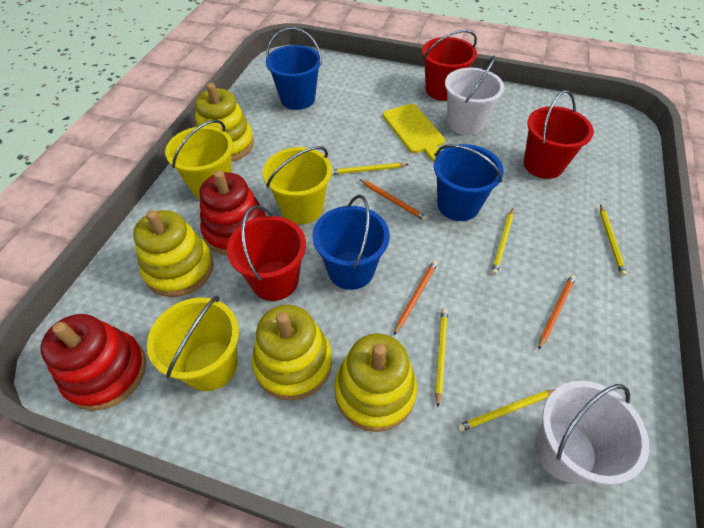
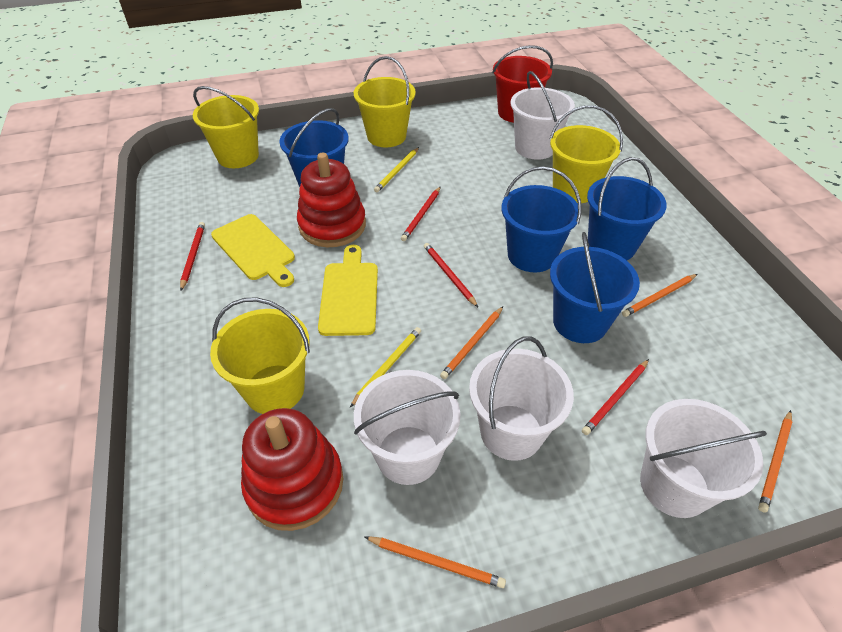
blue bucket: 3 -> 4
orange pencil: 3 -> 4
red bucket: 3 -> 1
red pencil: 0 -> 4
white bucket: 2 -> 4
yellow bucket: 3 -> 4
yellow cutting board: 1 -> 2
yellow pencil: 5 -> 2
yellow stacking toy: 4 -> 0

